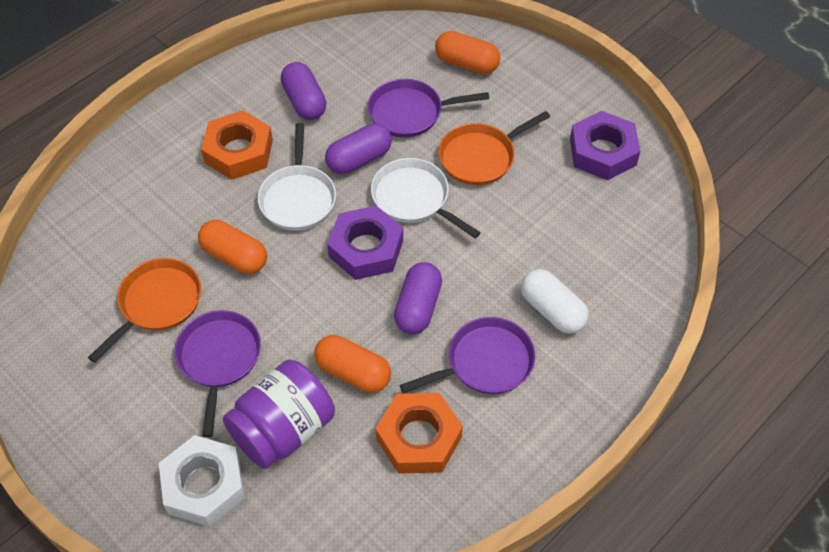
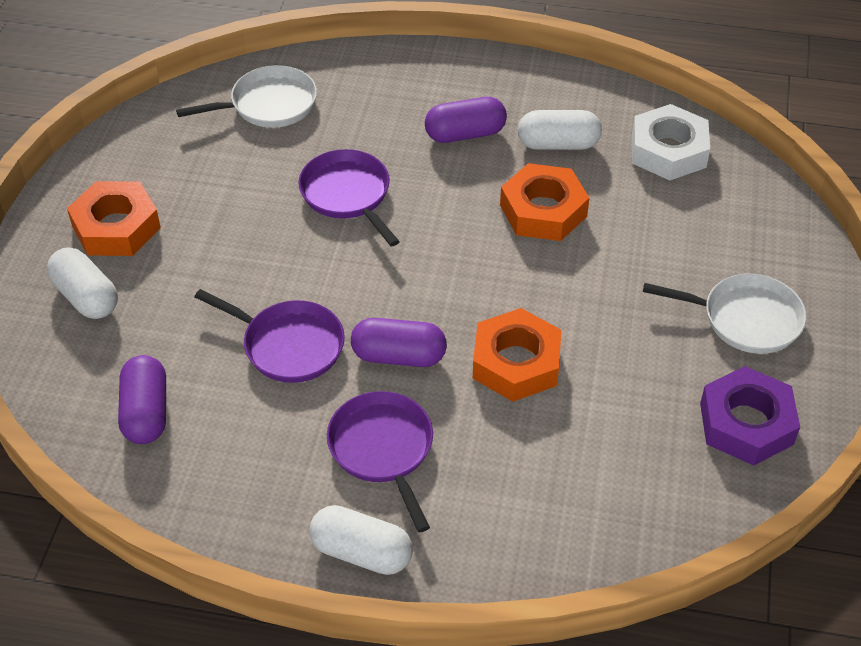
orange capsule: 3 -> 0
orange nut: 2 -> 3
orange pan: 2 -> 0
purple jar: 1 -> 0
purple nut: 2 -> 1
white capsule: 1 -> 3

